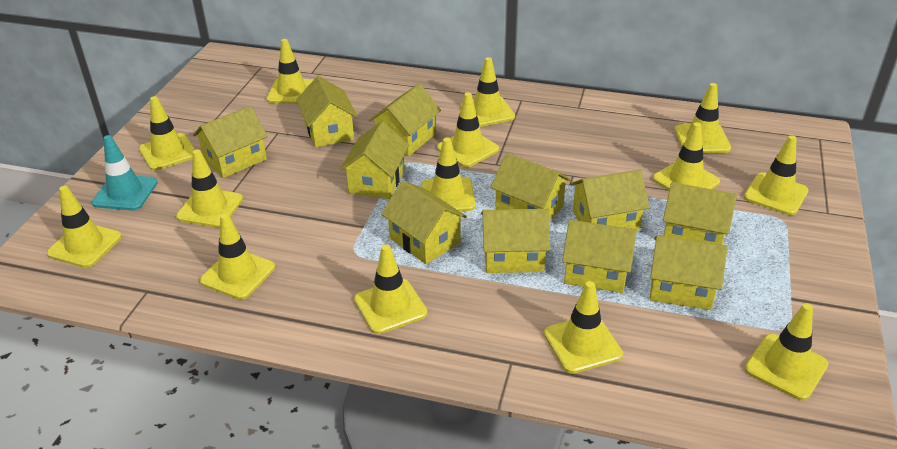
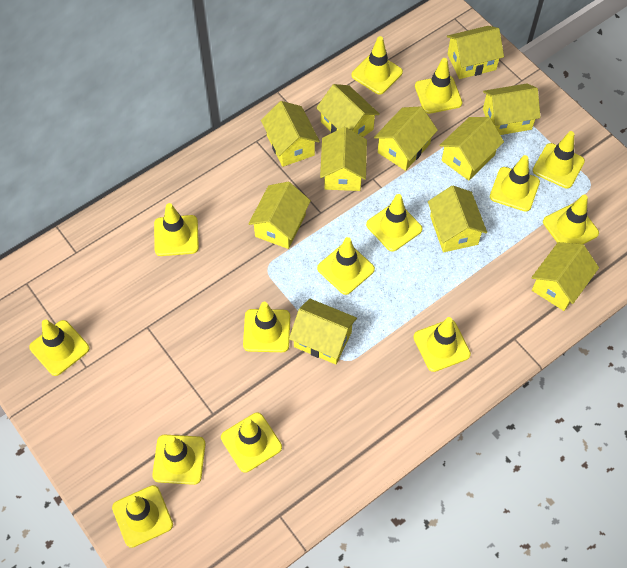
turquoise traffic cone: 1 -> 0

